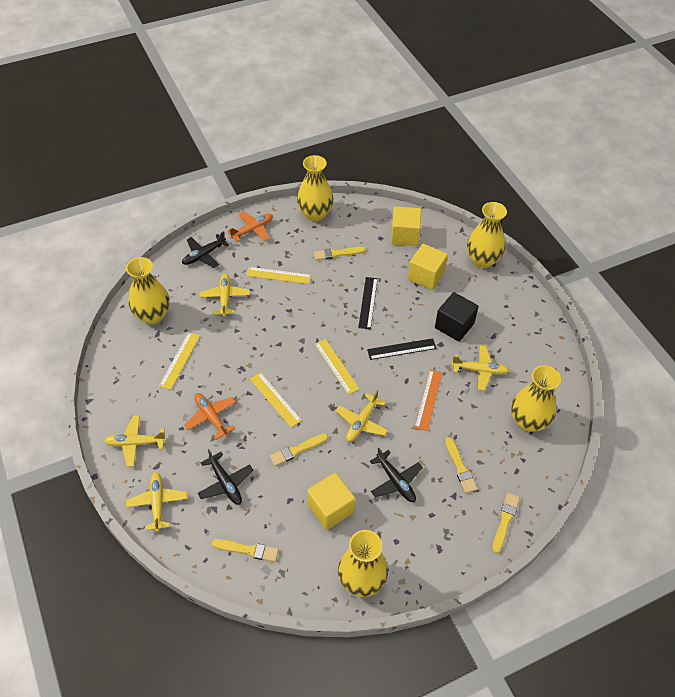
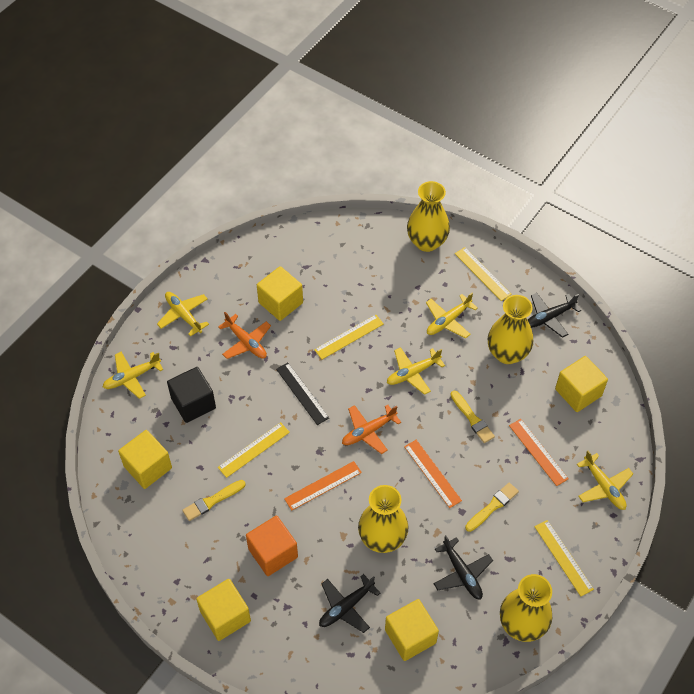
black ruler: 2 -> 1
orange cube: 0 -> 1
orange ruler: 1 -> 3
yellow brush: 5 -> 3
yellow cube: 3 -> 5
yellow vase: 5 -> 4

